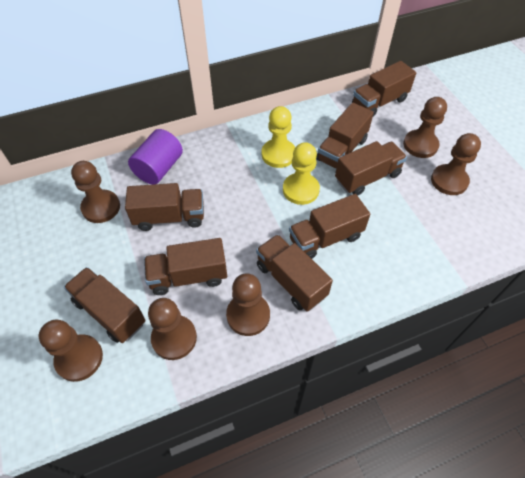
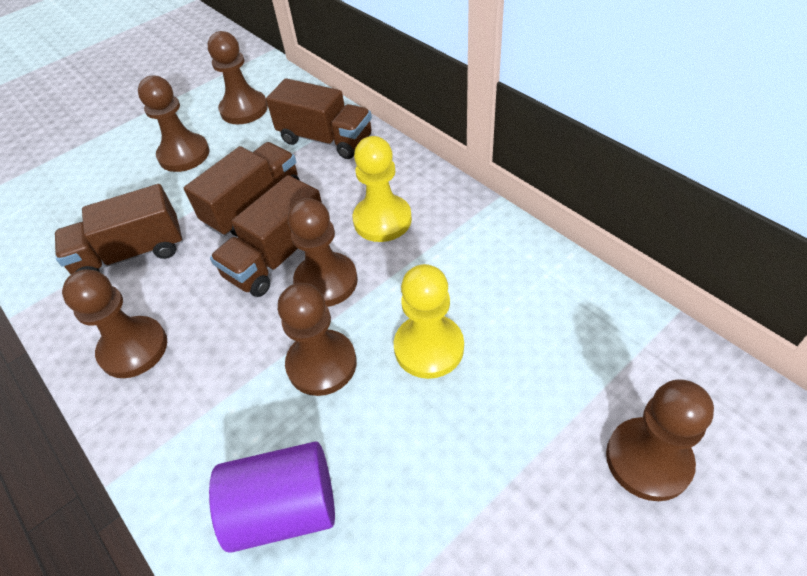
brown truck: 8 -> 4

